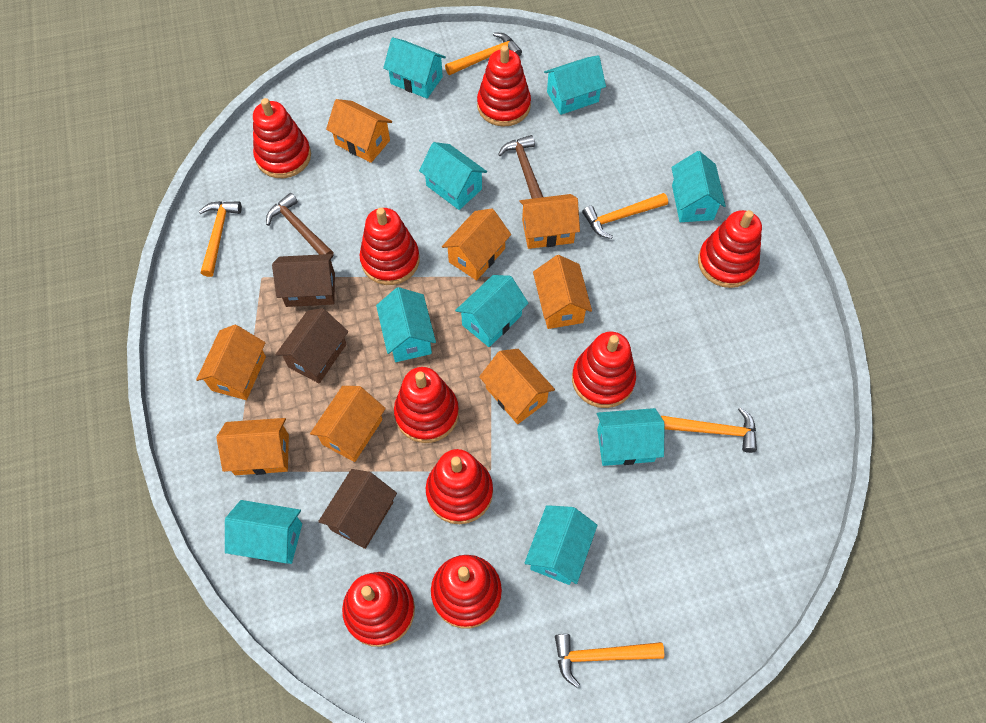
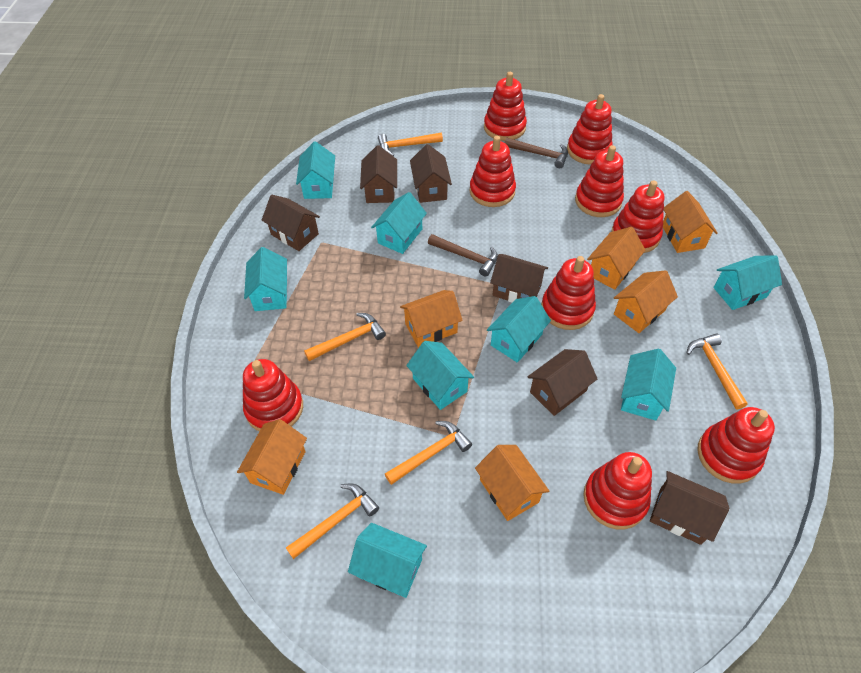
brown house: 3 -> 6
orange house: 8 -> 6
turquoise house: 9 -> 8

